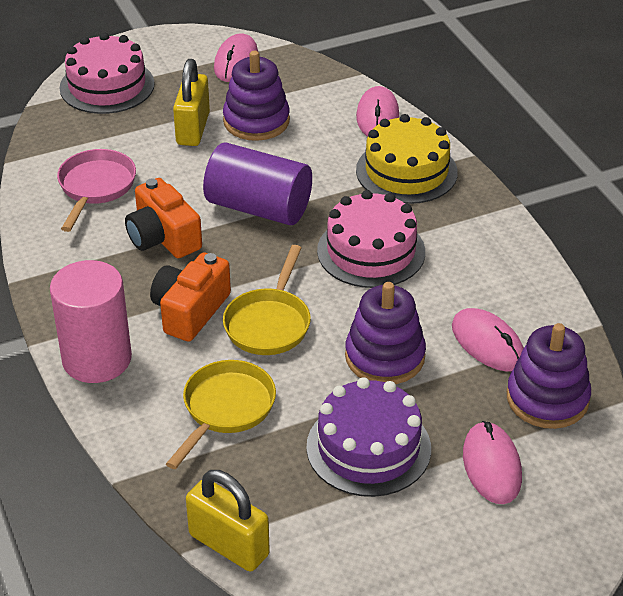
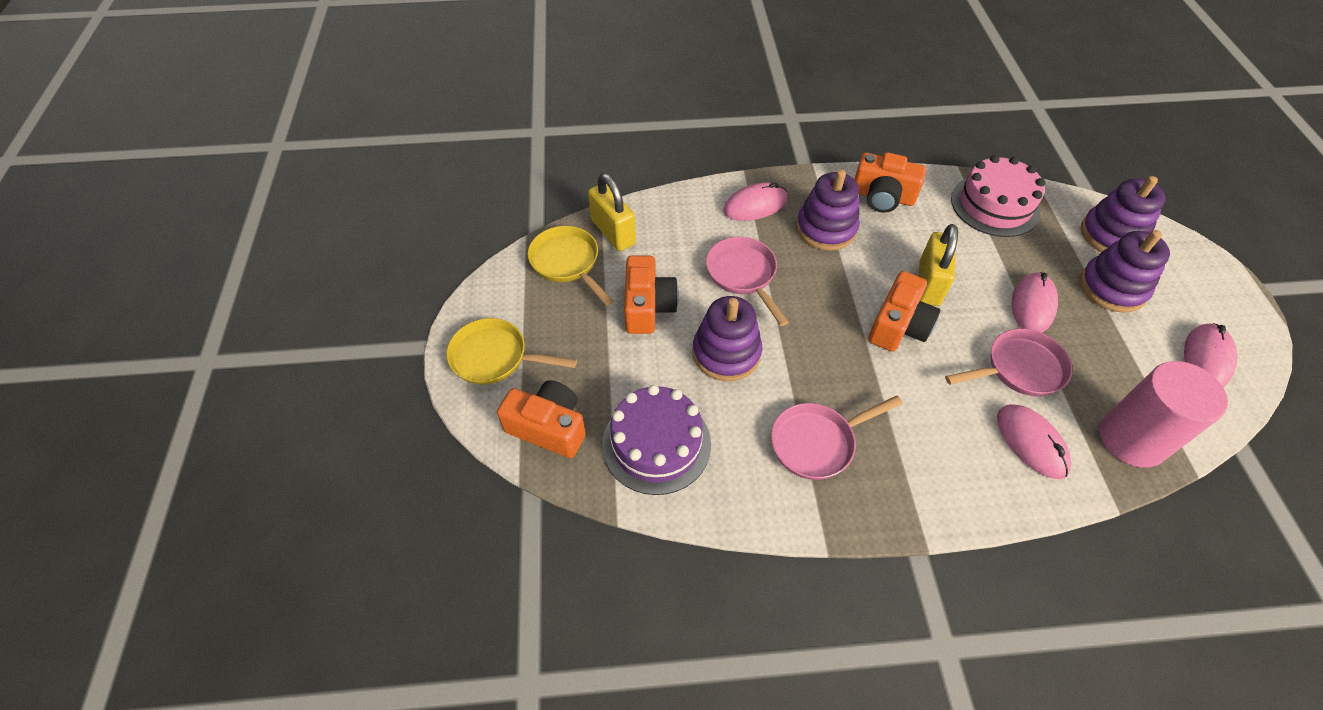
orange camera: 2 -> 4
pink cake: 2 -> 1
pink pan: 1 -> 3
purple cylinder: 1 -> 0
purple stacking toy: 3 -> 4
yellow cake: 1 -> 0

